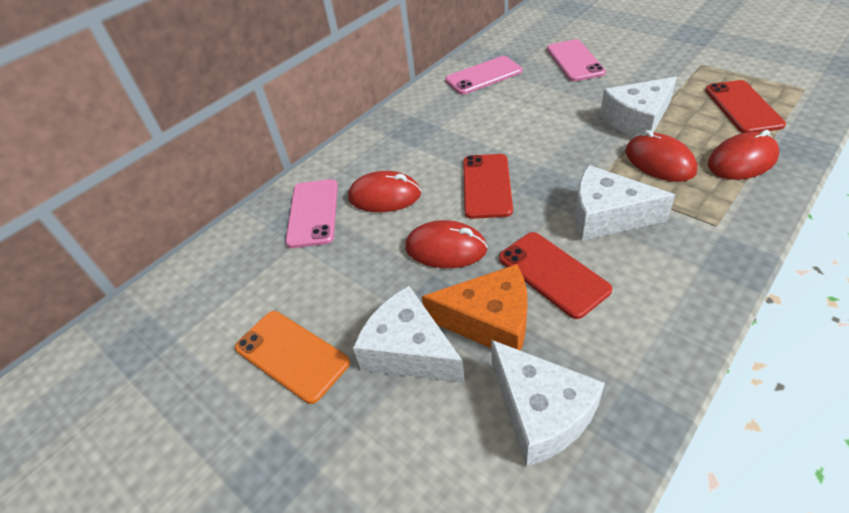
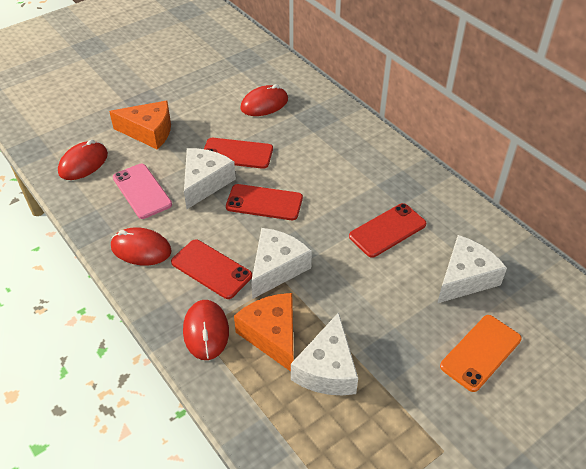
orange cheese: 1 -> 2
pink phone: 3 -> 1
red phone: 3 -> 4

